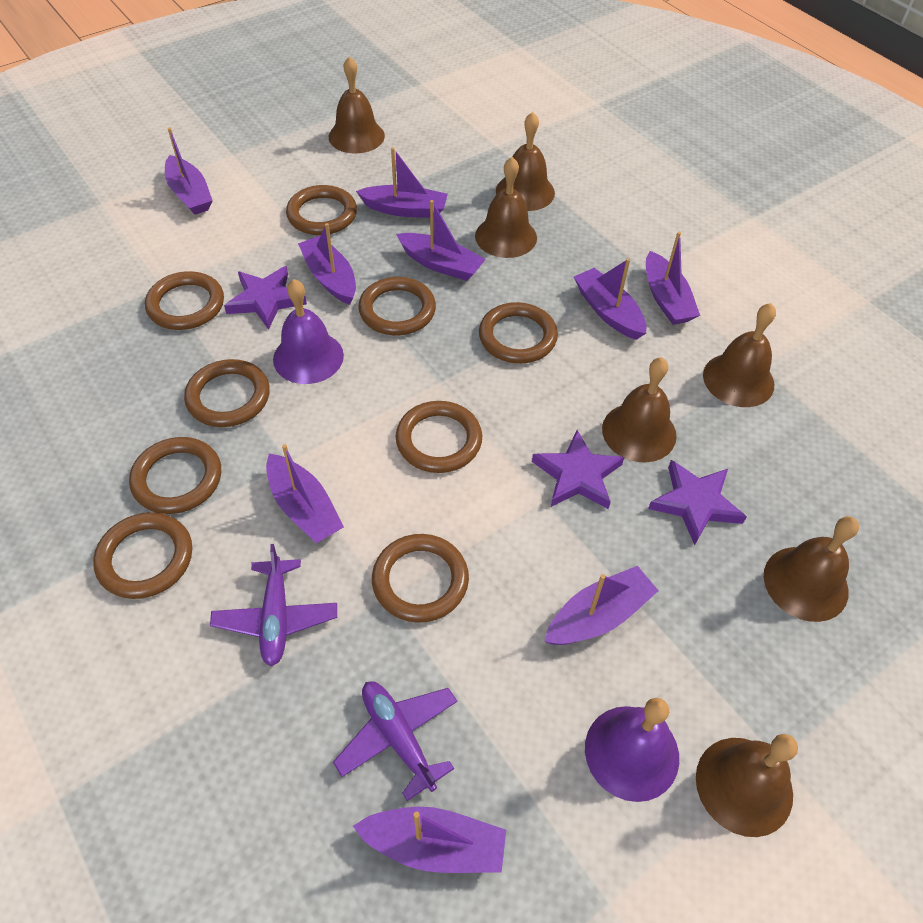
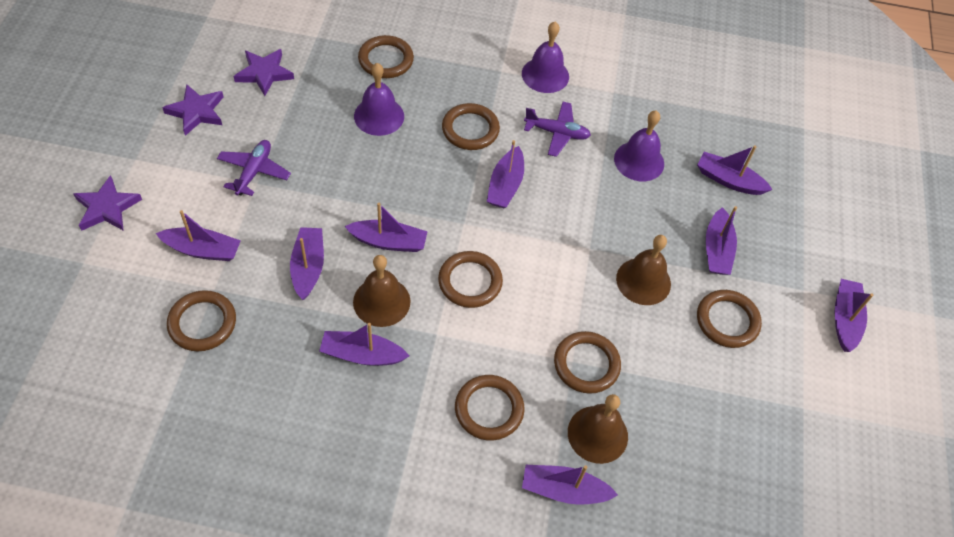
brown bell: 7 -> 3
brown ring: 9 -> 7
purple bell: 2 -> 3

